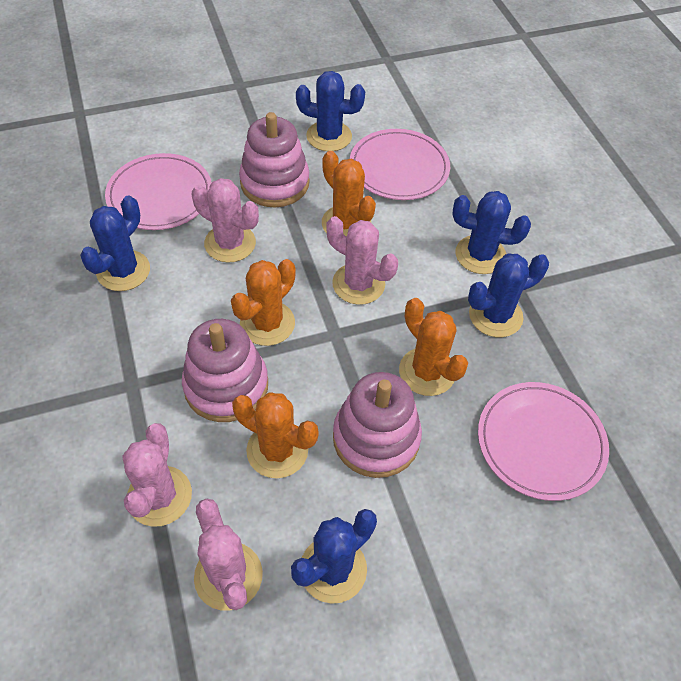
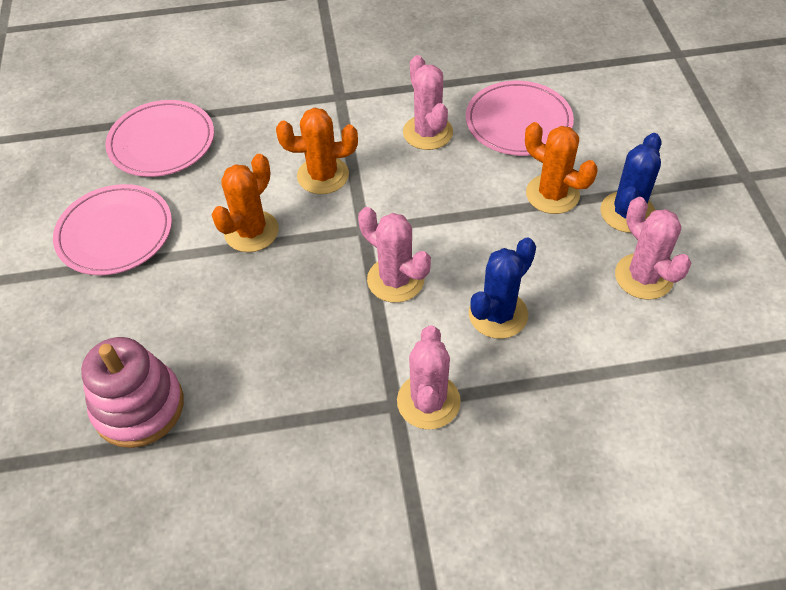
blue cactus: 5 -> 2
orange cactus: 4 -> 3
pink stacking toy: 3 -> 1

